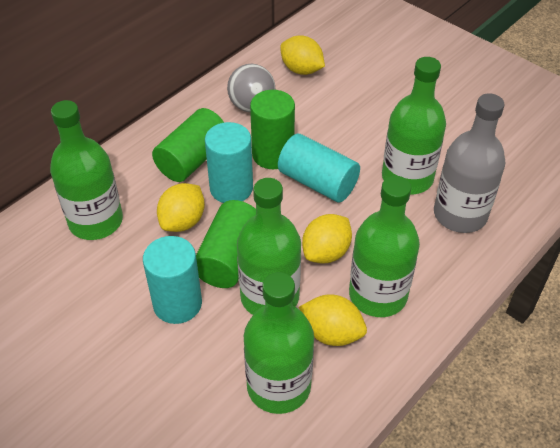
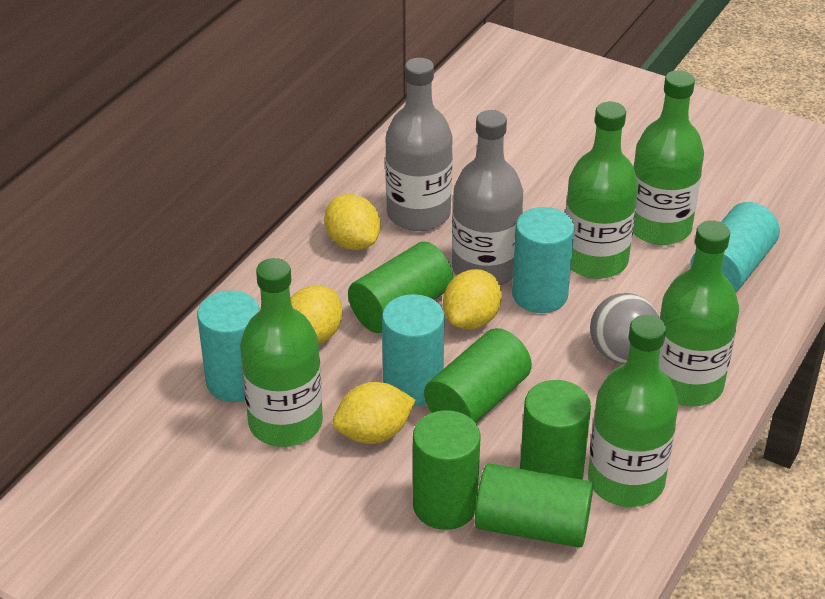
green cylinder: 3 -> 5
grey bottle: 1 -> 2
turquoise cylinder: 3 -> 4

